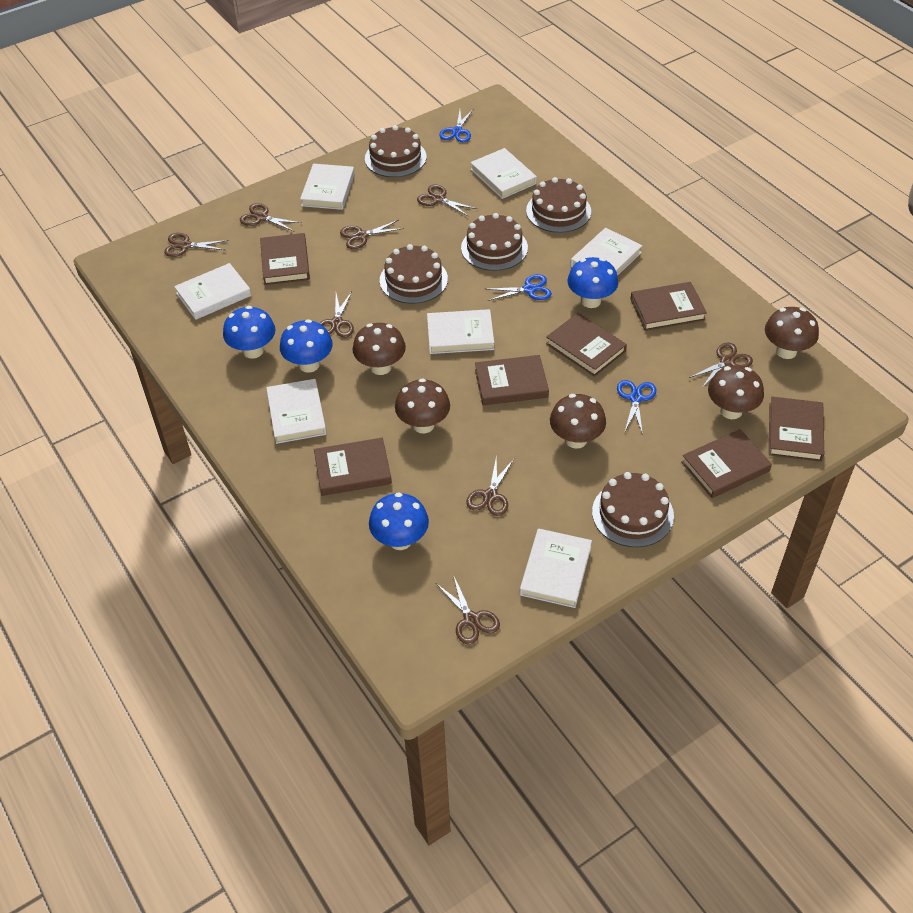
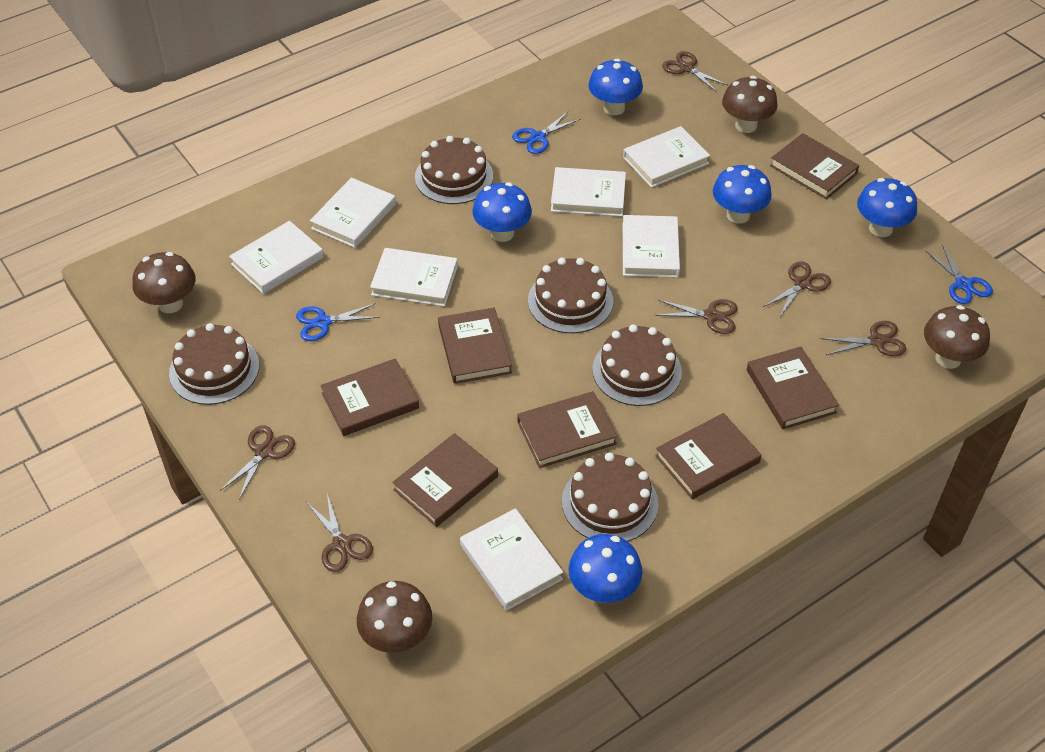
blue mushroom: 4 -> 5
brown mushroom: 5 -> 4
brown scissors: 8 -> 6

